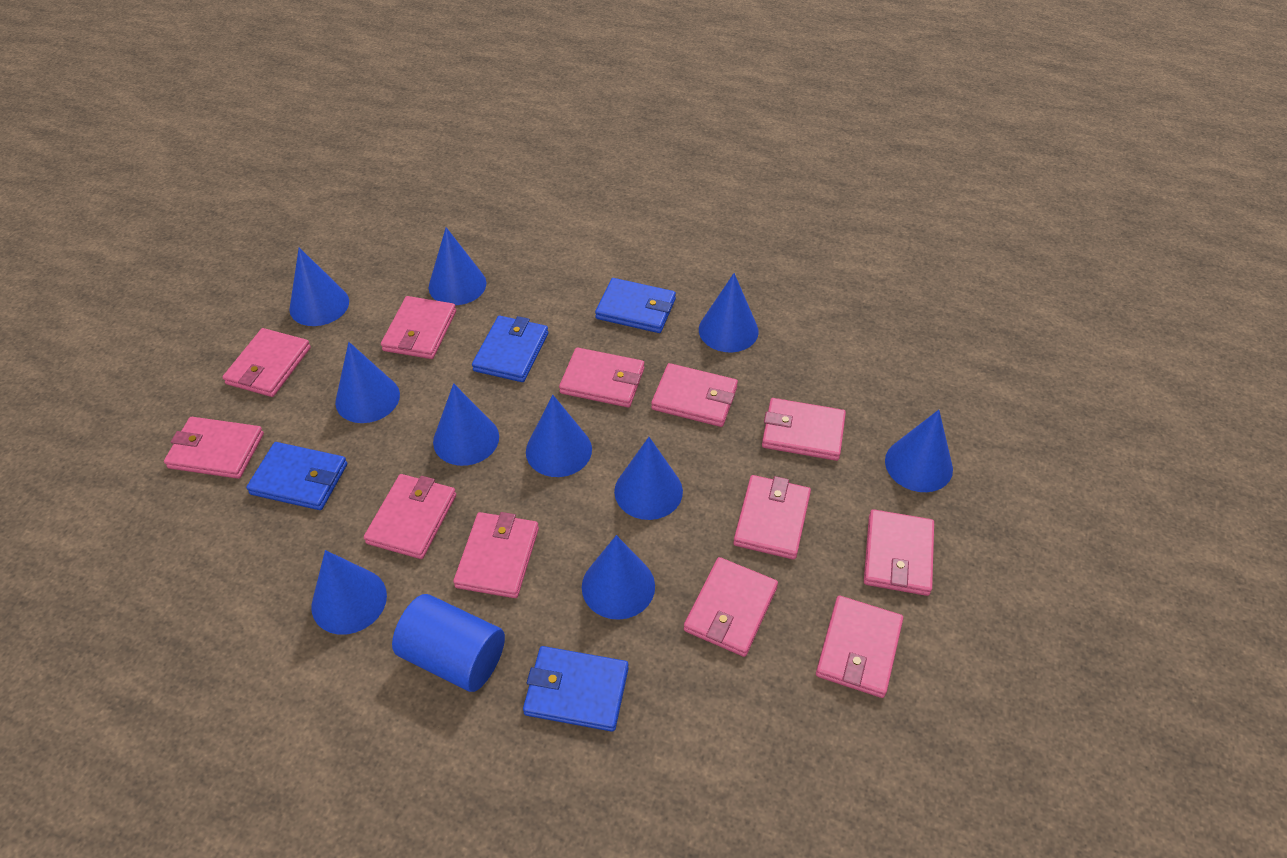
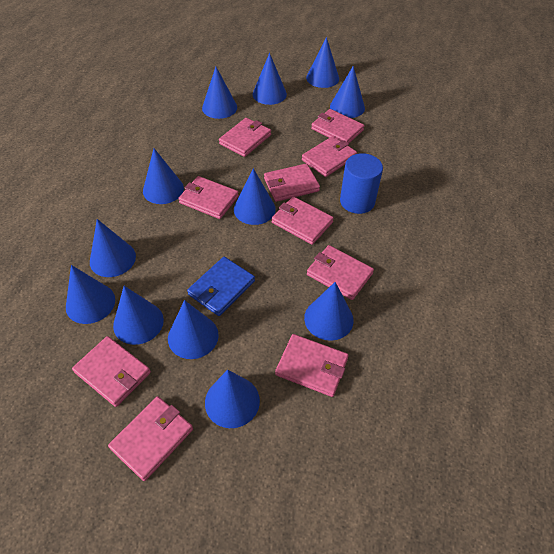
blue cone: 10 -> 12
blue wallet: 4 -> 1
pink wallet: 12 -> 10

